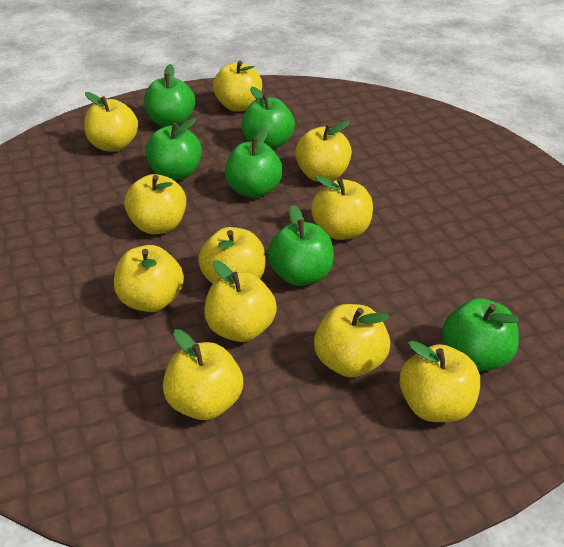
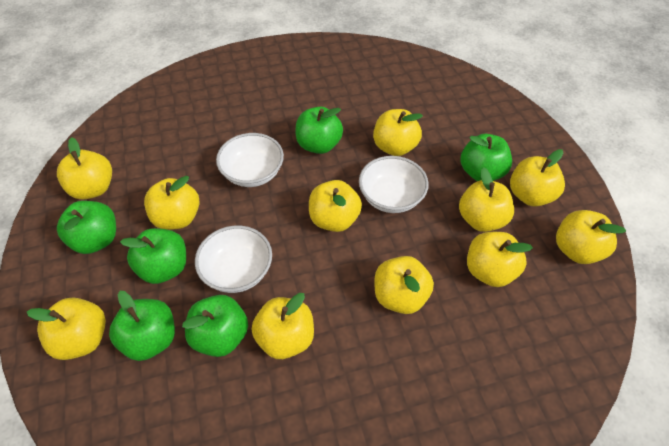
white bowl: 0 -> 3

